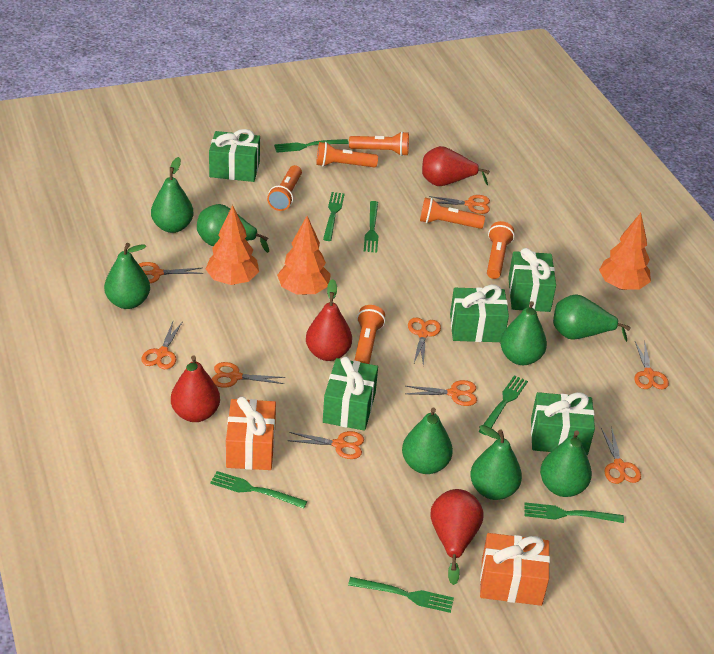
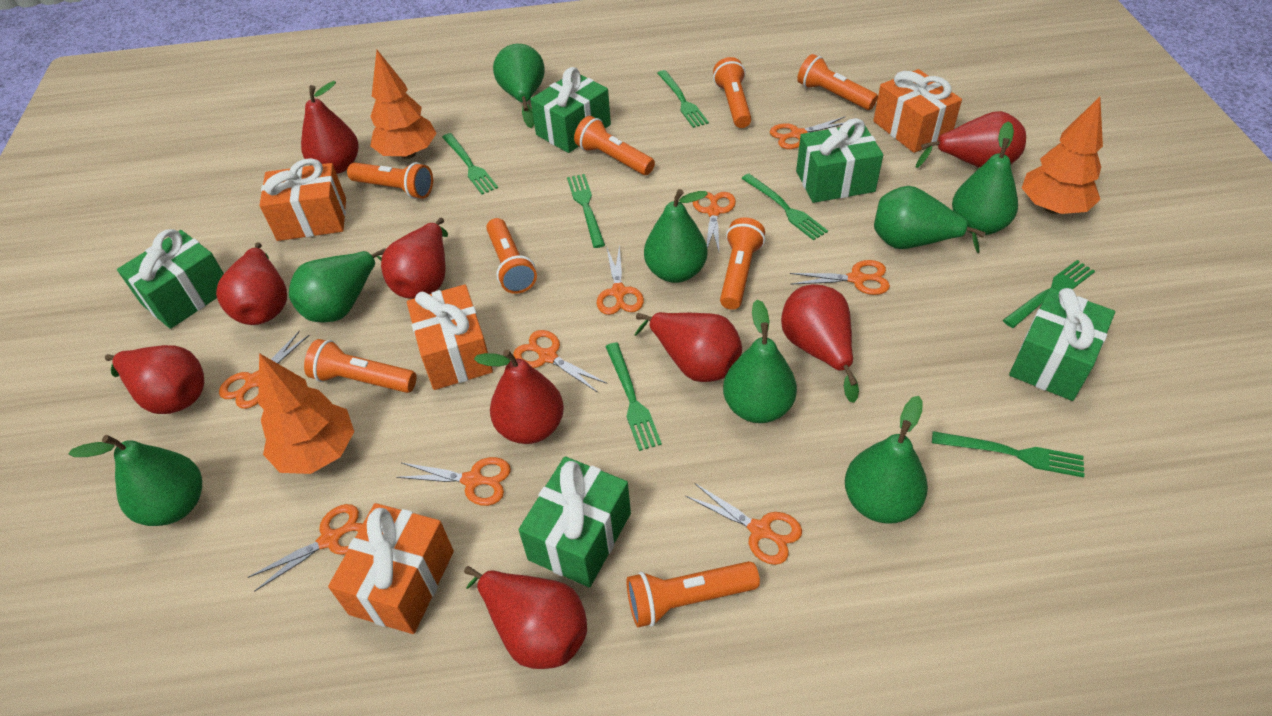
orange flashlight: 6 -> 8
orange gift: 2 -> 4
red pear: 4 -> 9

